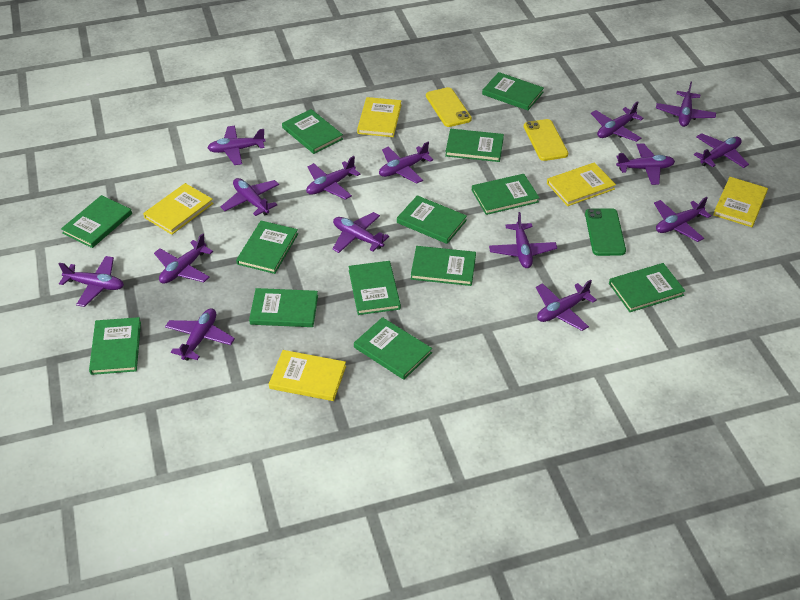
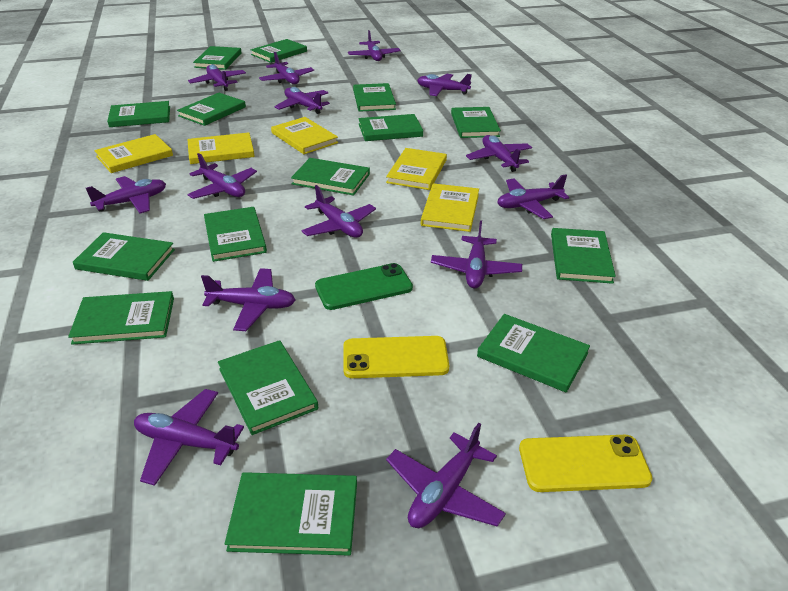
green book: 13 -> 15
purple plane: 15 -> 14

